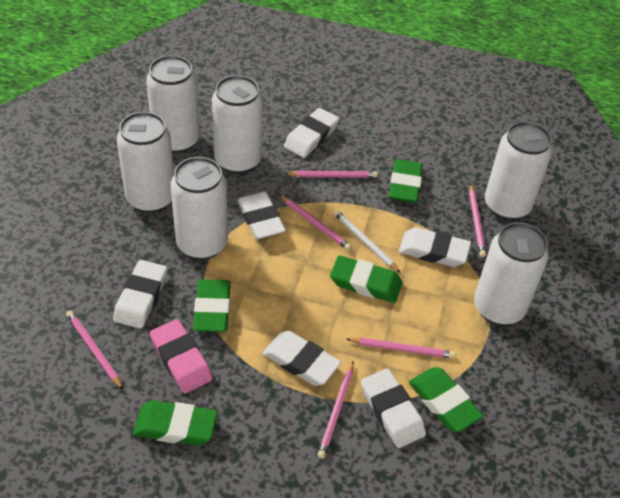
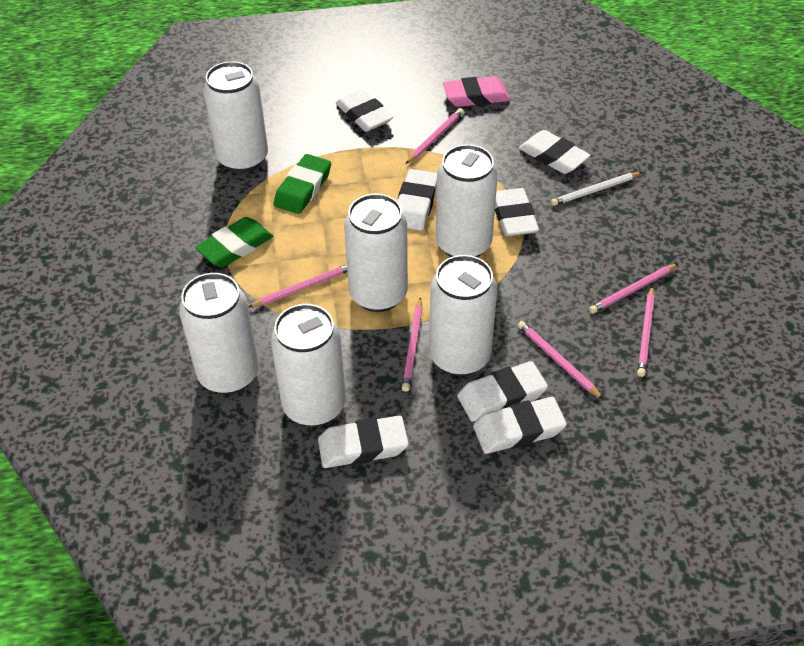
green eraser: 5 -> 2
white eraser: 6 -> 7

